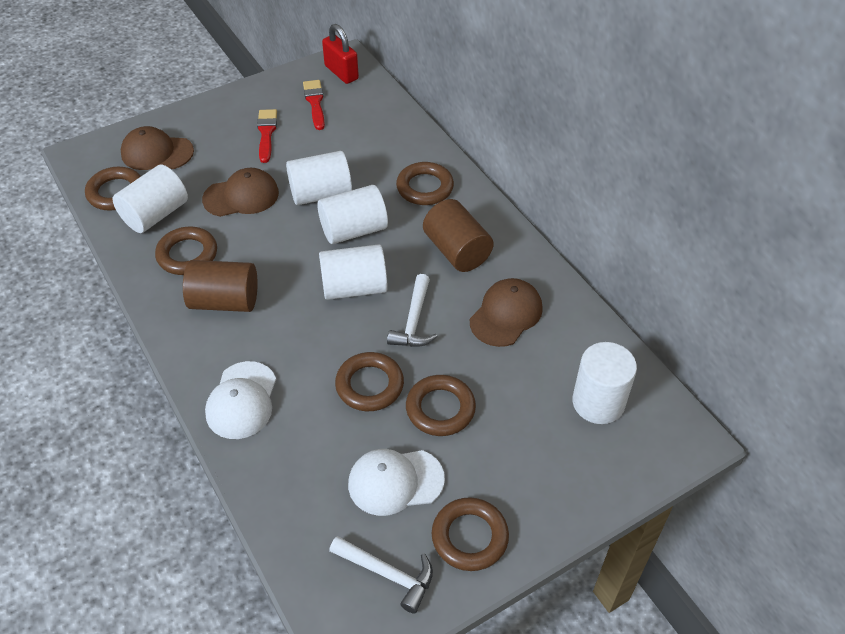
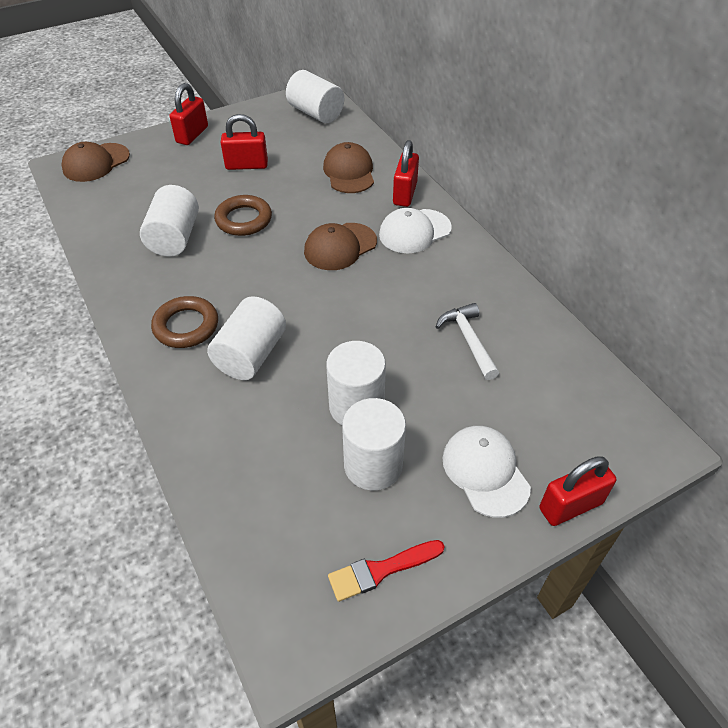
brown cylinder: 2 -> 0
brown ring: 6 -> 2
red brush: 2 -> 1
red padlock: 1 -> 4
white hammer: 2 -> 1

